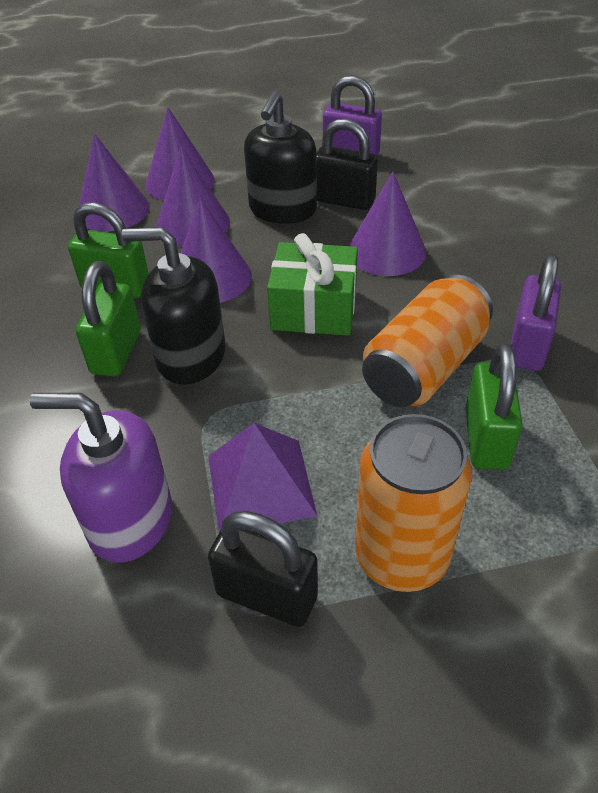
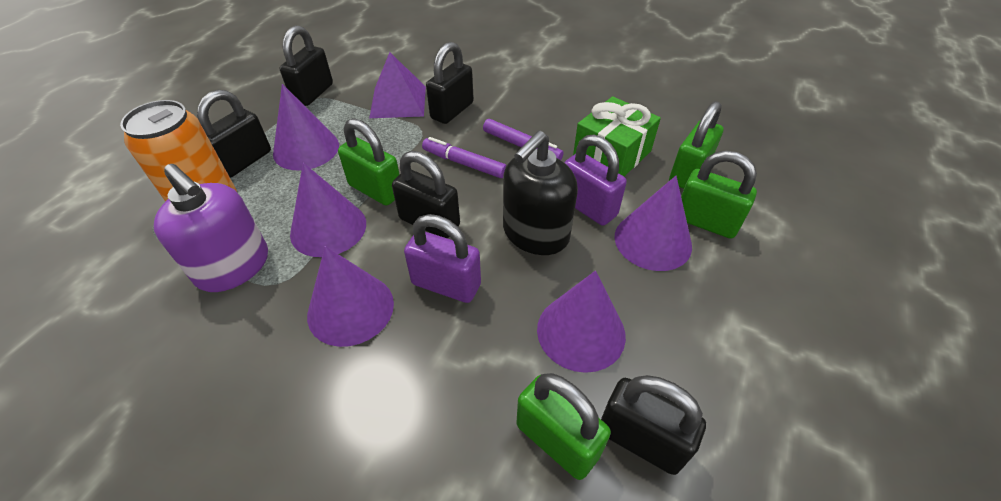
black padlock: 2 -> 5
black soap dispenser: 2 -> 1
green padlock: 3 -> 4
orange can: 2 -> 1
purple marker: 0 -> 2

